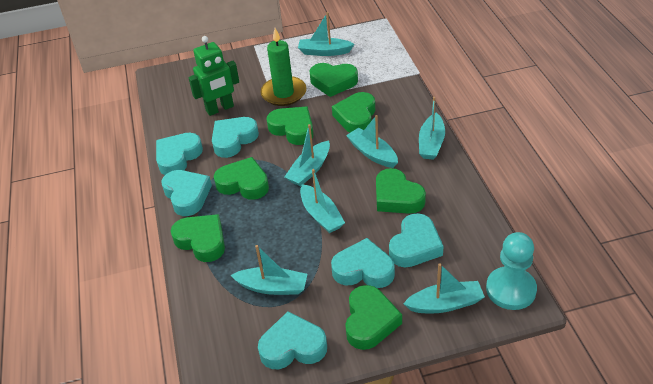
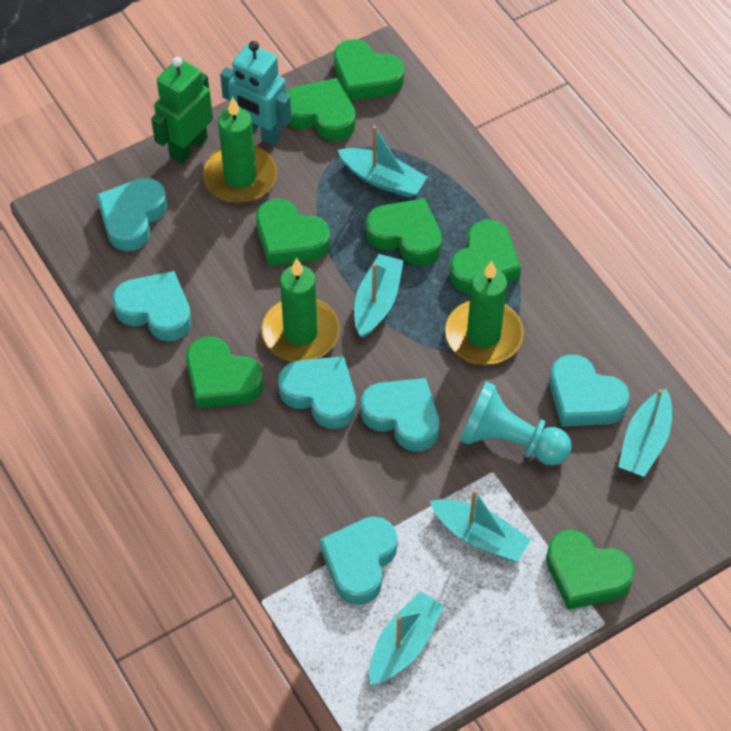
green candle: 1 -> 3
turquoise boat: 7 -> 5
turquoise robot: 0 -> 1

